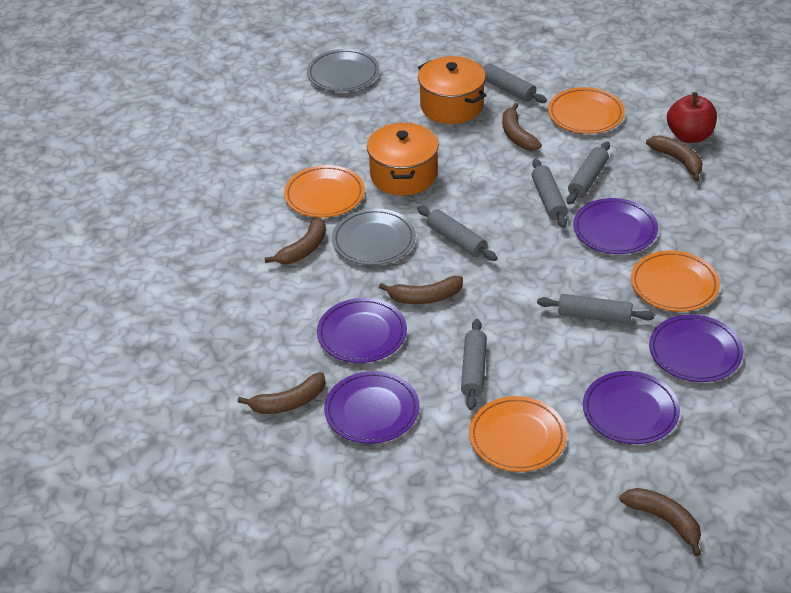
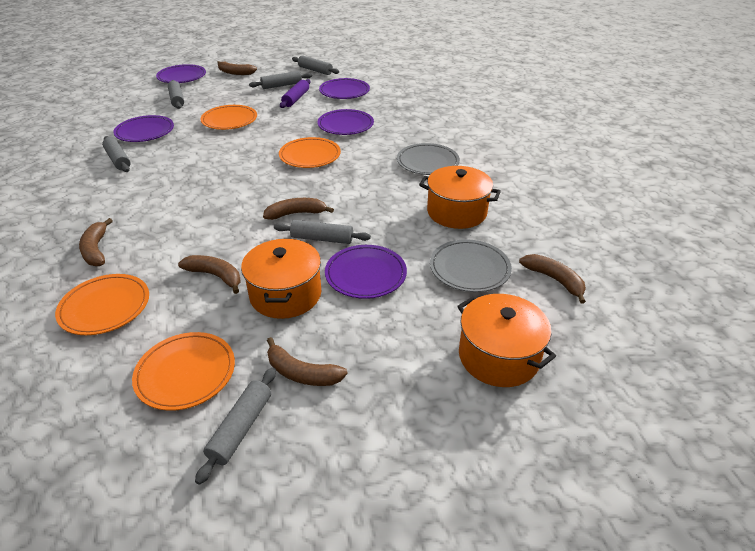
orange pot: 2 -> 3
purple rolling pin: 0 -> 1
red apple: 1 -> 0

